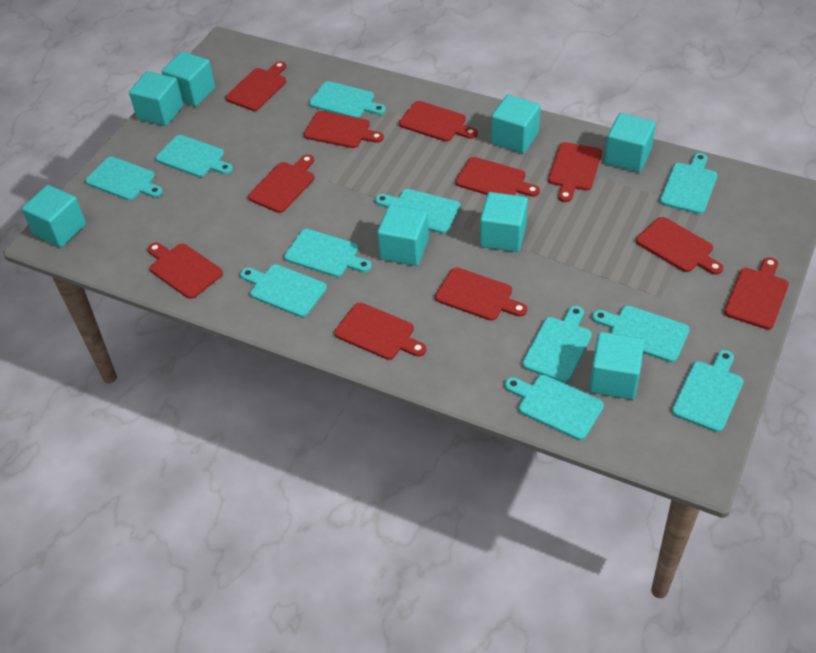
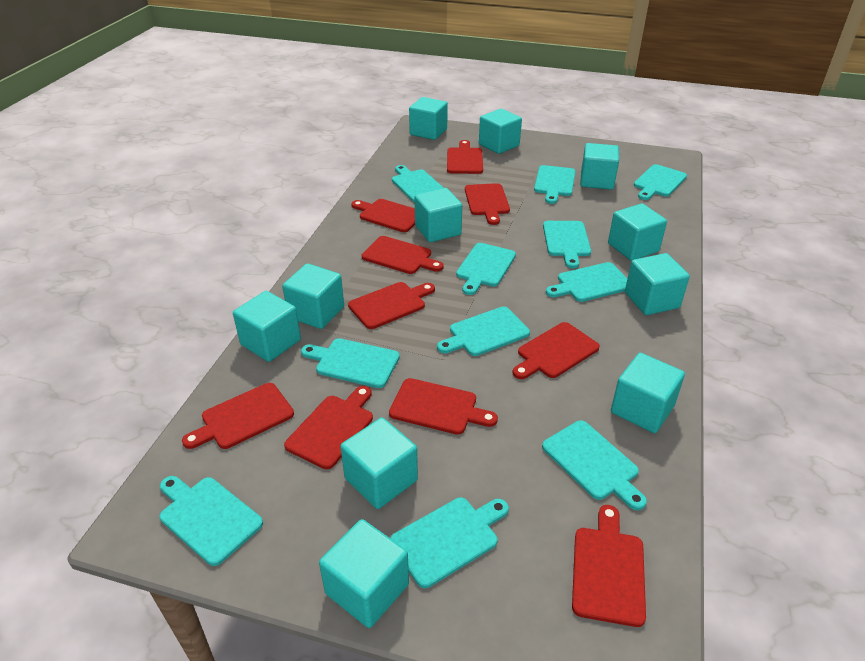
red cutting board: 11 -> 10
turquoise cube: 8 -> 11

